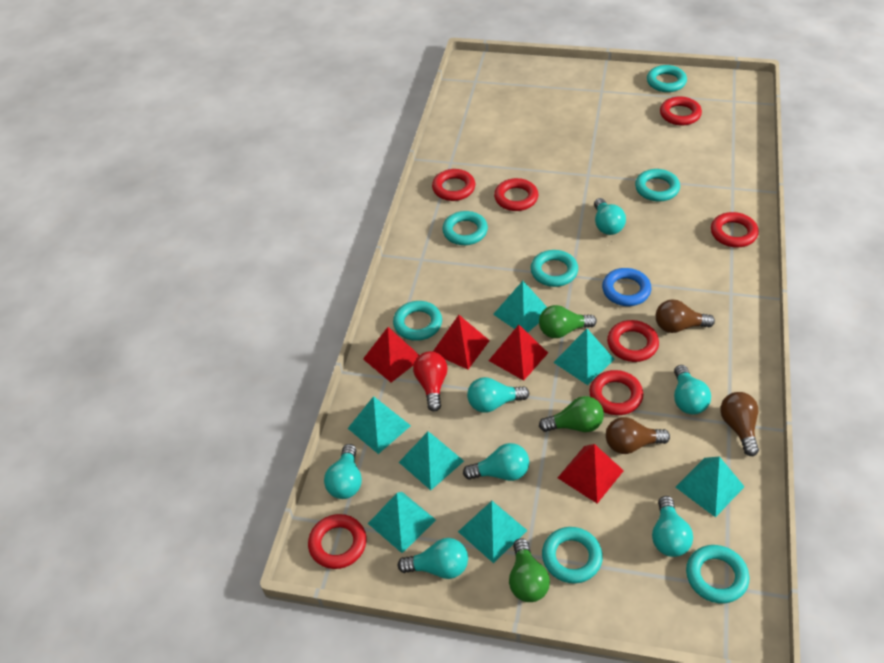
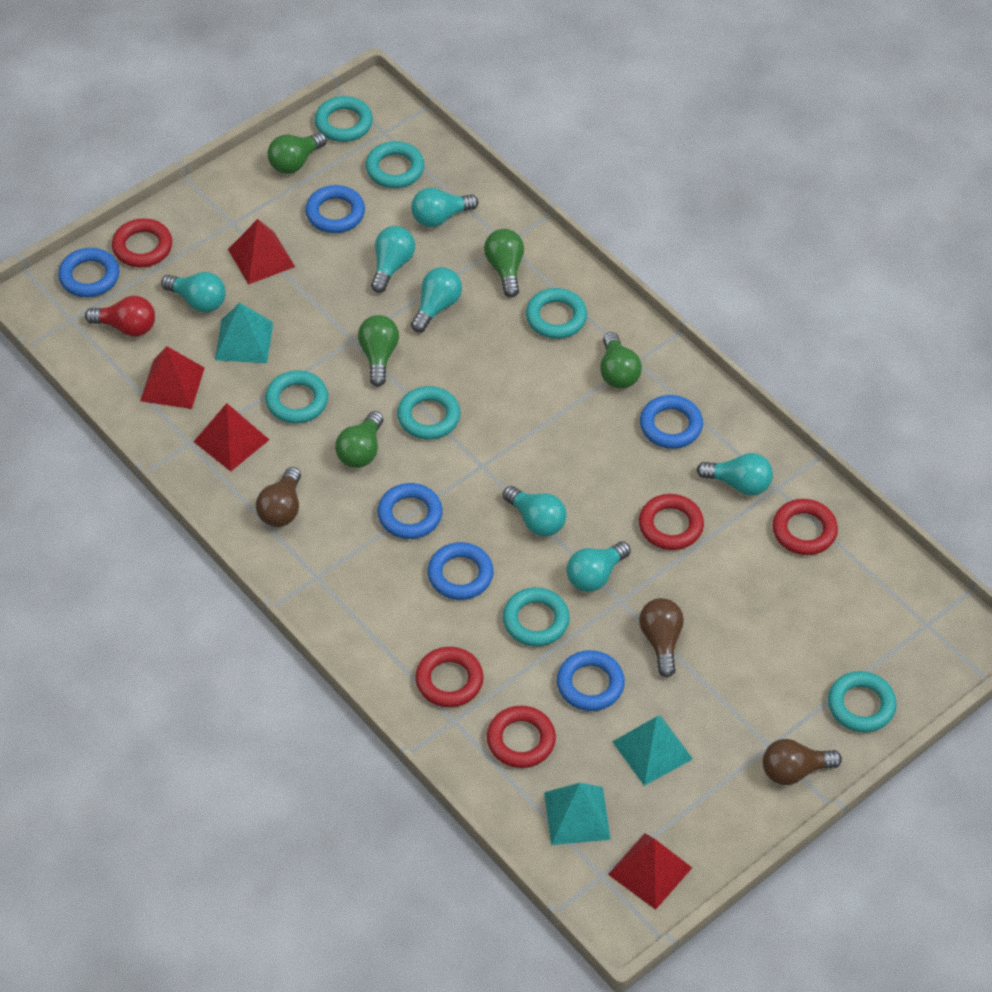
blue ring: 1 -> 6
green light bulb: 3 -> 5
red ring: 7 -> 5
turquoise pyramid: 7 -> 3

